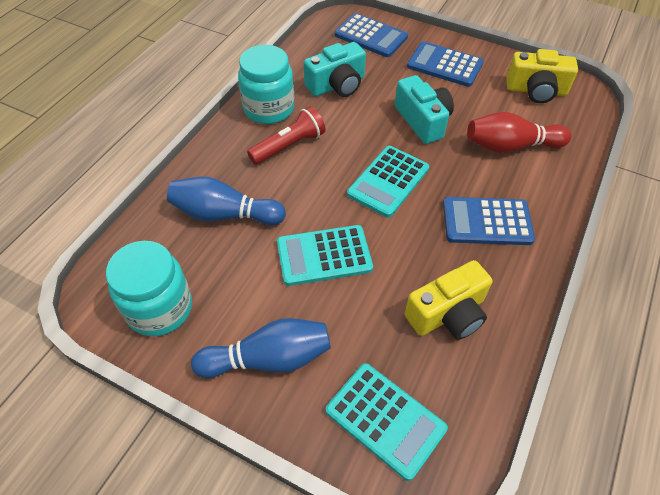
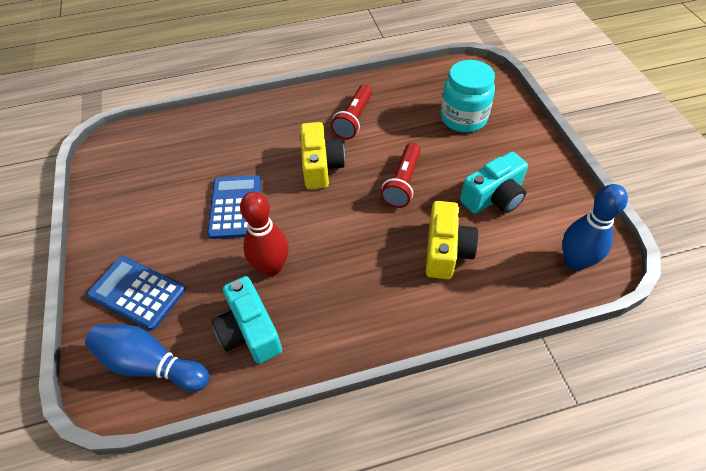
blue calculator: 3 -> 2
red flashlight: 1 -> 2
turquoise calculator: 3 -> 0
turquoise jar: 2 -> 1

